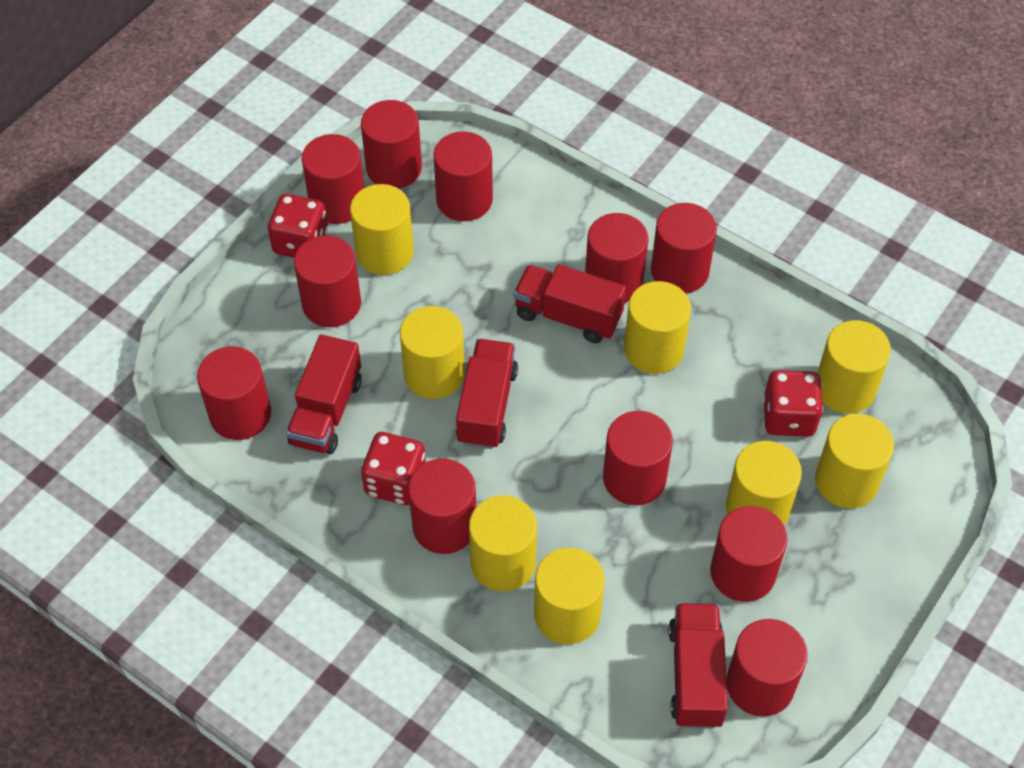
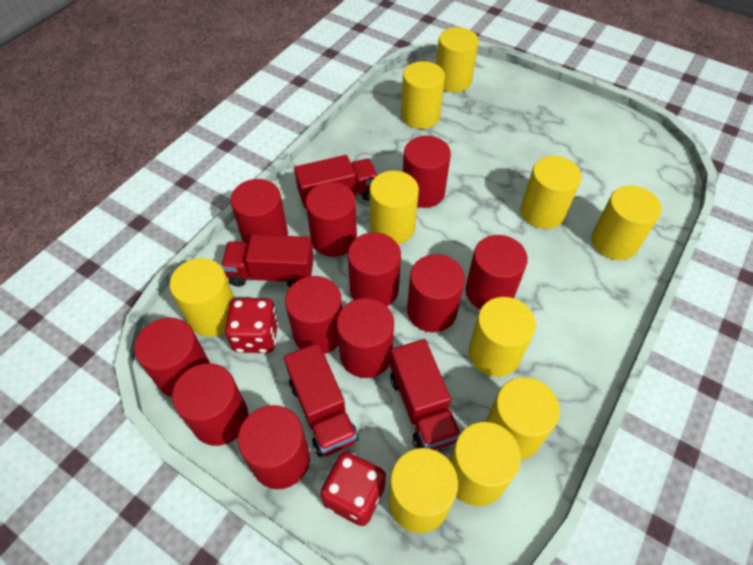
red dice: 3 -> 2
yellow cylinder: 8 -> 10

